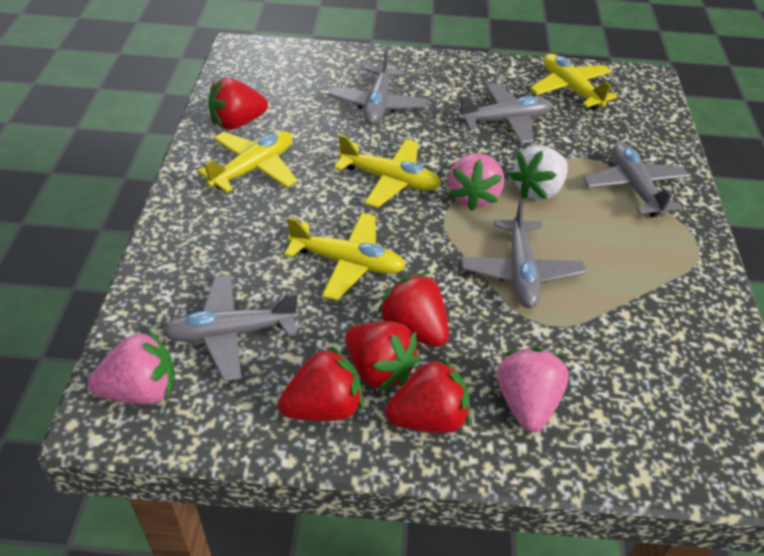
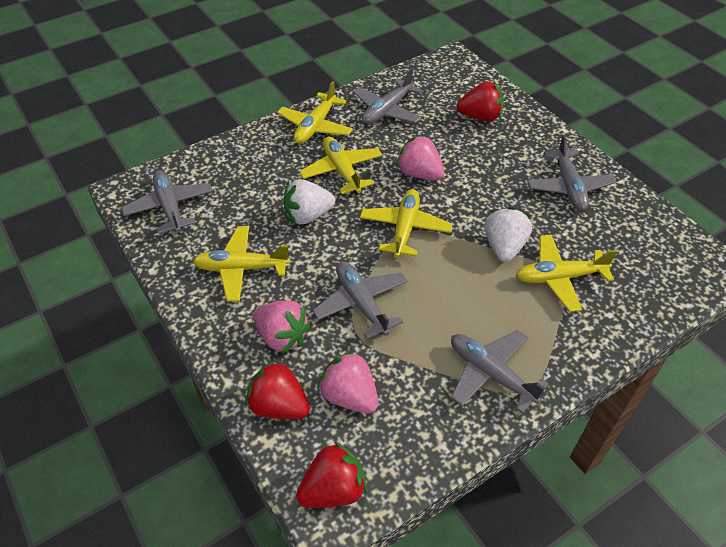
red strawberry: 5 -> 3
white strawberry: 1 -> 2
yellow plane: 4 -> 5

